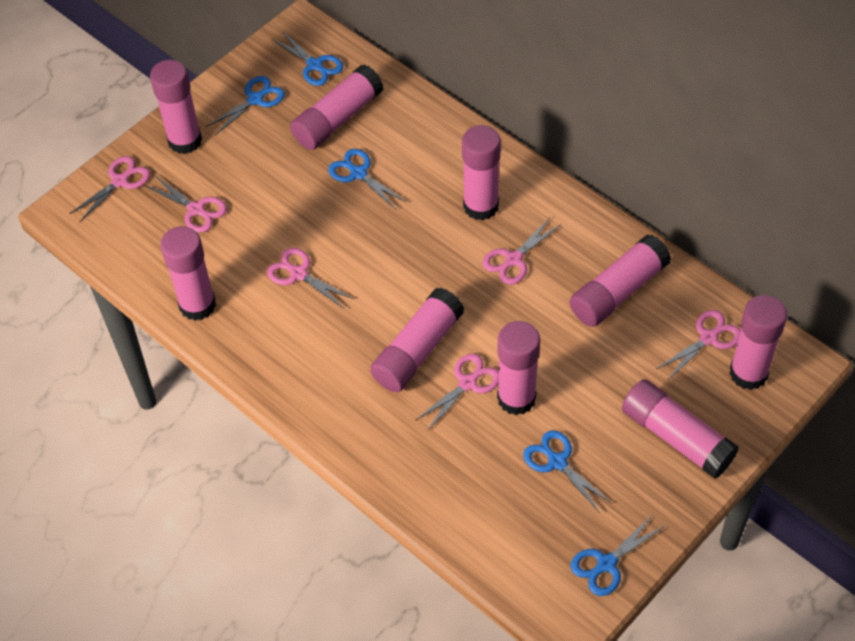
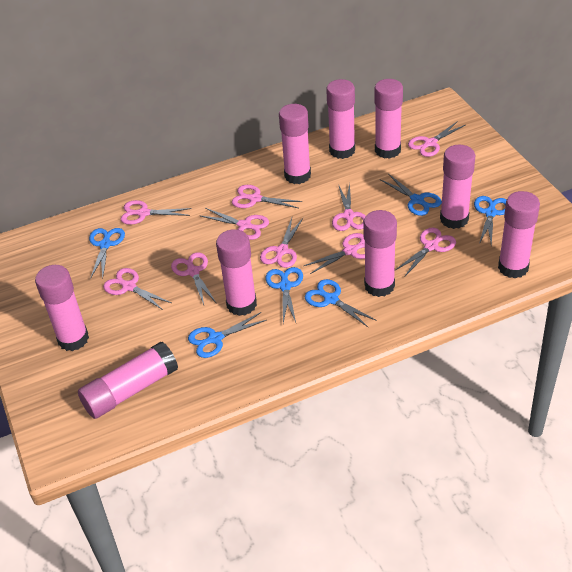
blue scissors: 5 -> 6
pink scissors: 6 -> 10

